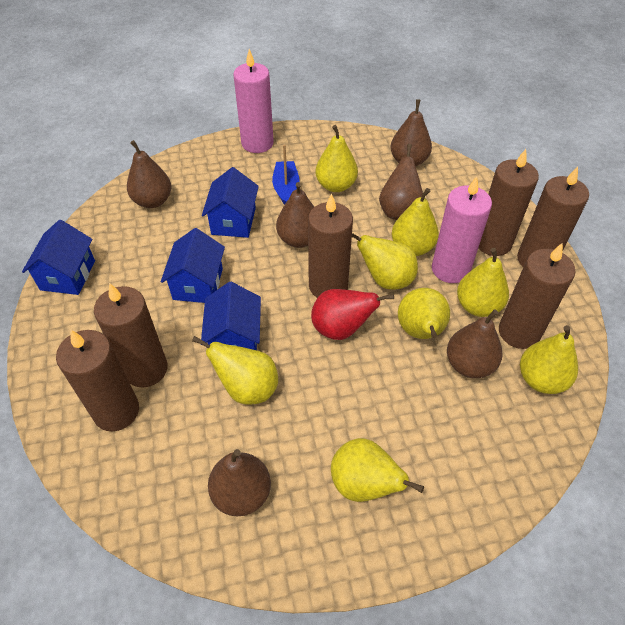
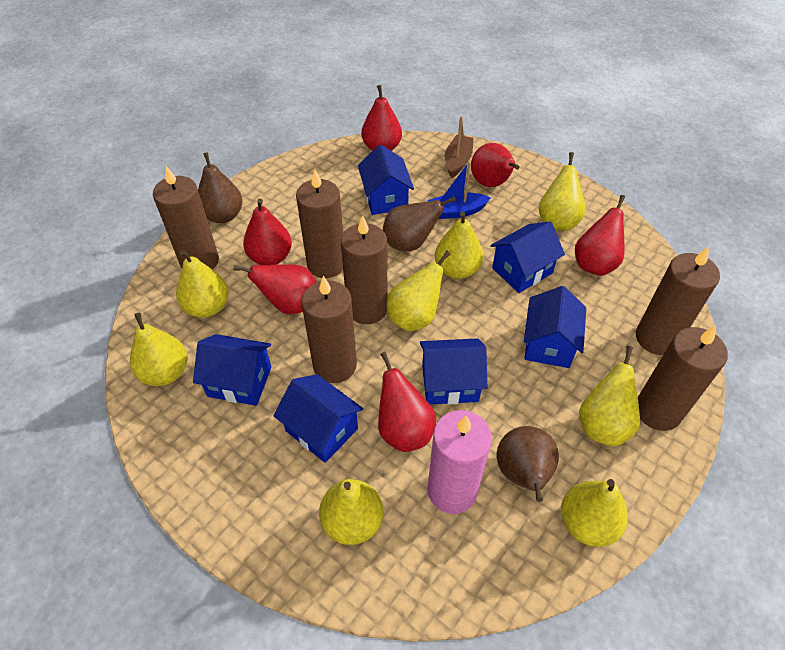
blue house: 4 -> 6
brown boat: 0 -> 1
brown pear: 6 -> 3
pink candle: 2 -> 1
red pear: 1 -> 6

